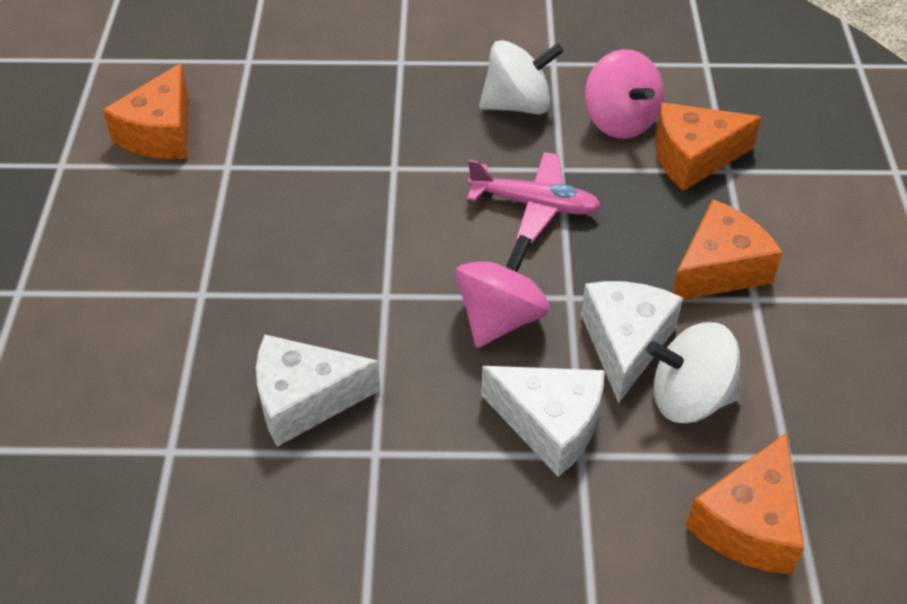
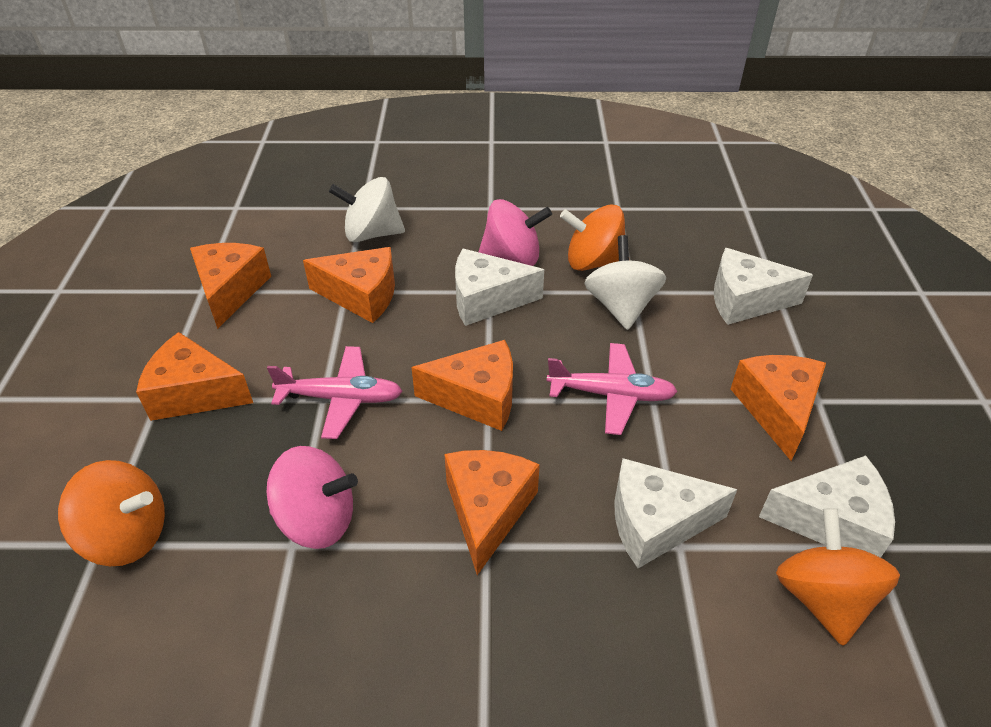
orange cheese: 4 -> 6
orange spinning top: 0 -> 3
pink plane: 1 -> 2
white cheese: 3 -> 4

